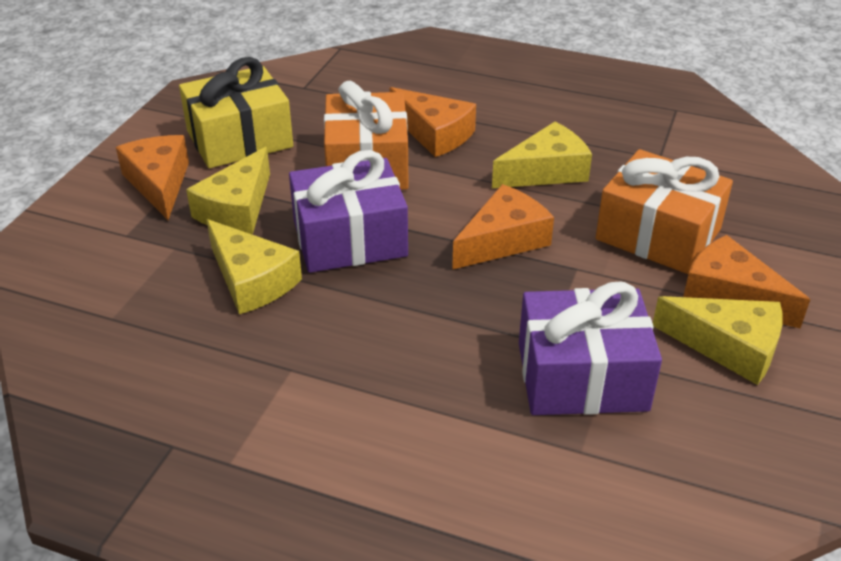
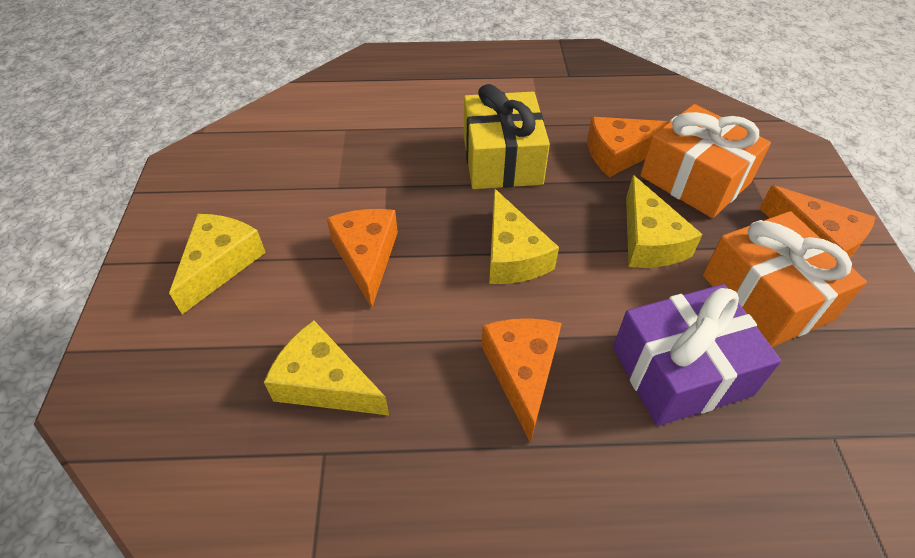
purple gift: 2 -> 1

